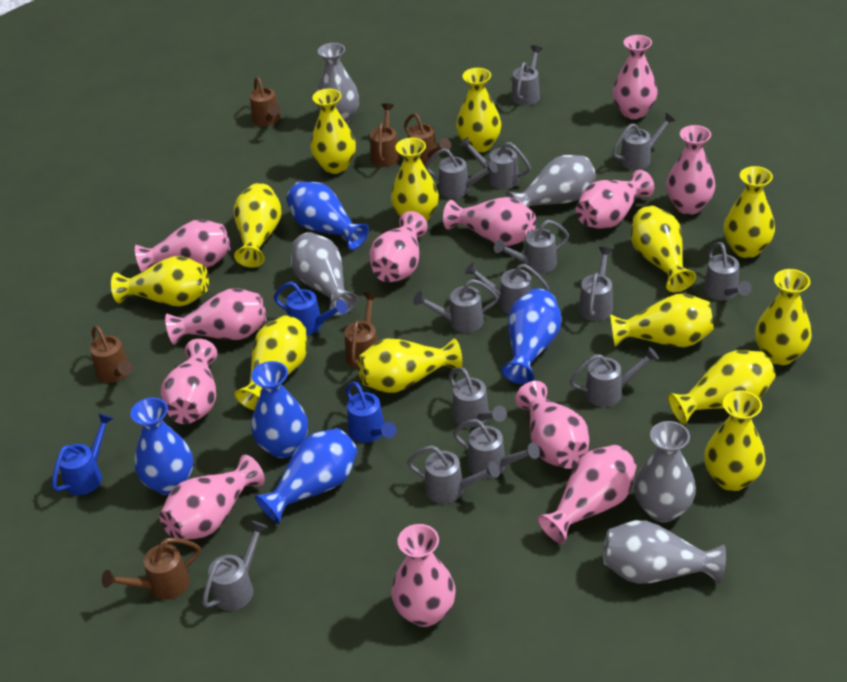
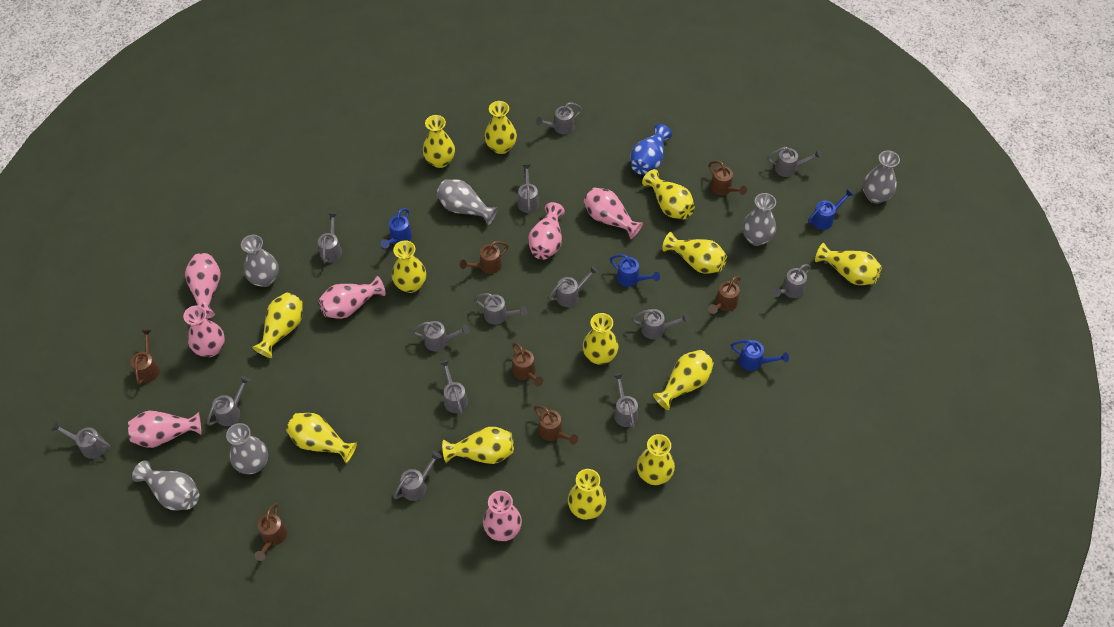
blue vase: 5 -> 1
blue watering can: 3 -> 4
brown watering can: 6 -> 7
grey vase: 5 -> 6
pink vase: 12 -> 7

